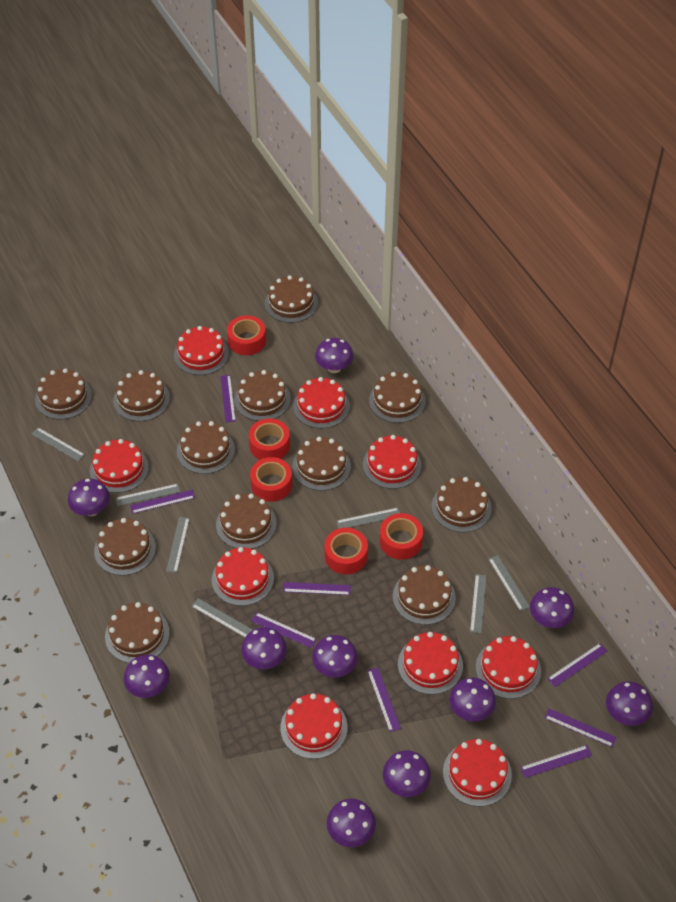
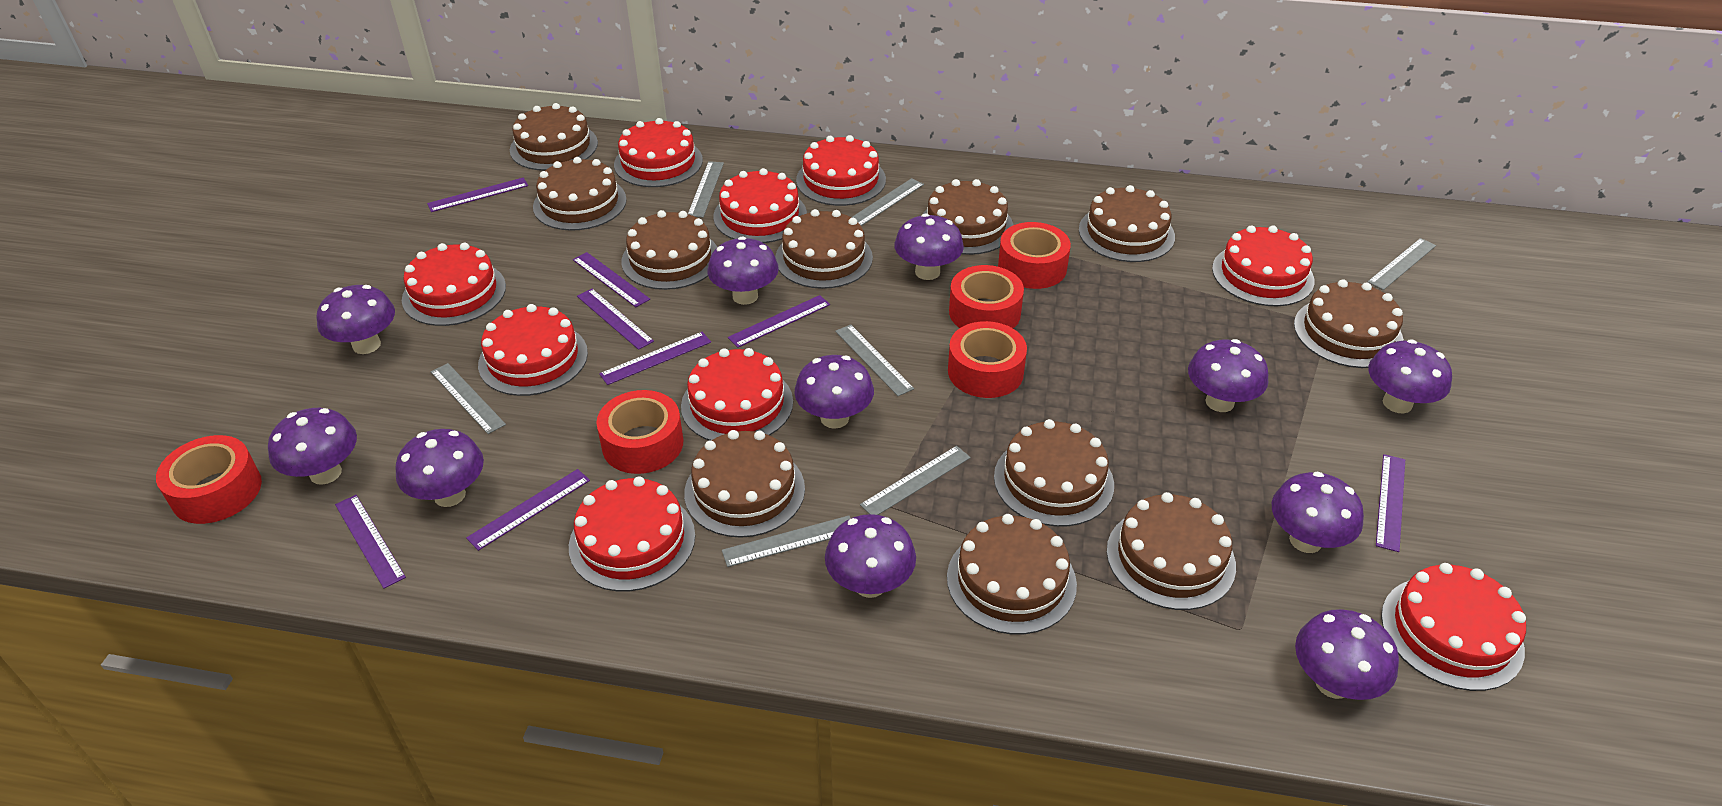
brown cake: 12 -> 11
purple mushroom: 10 -> 11

